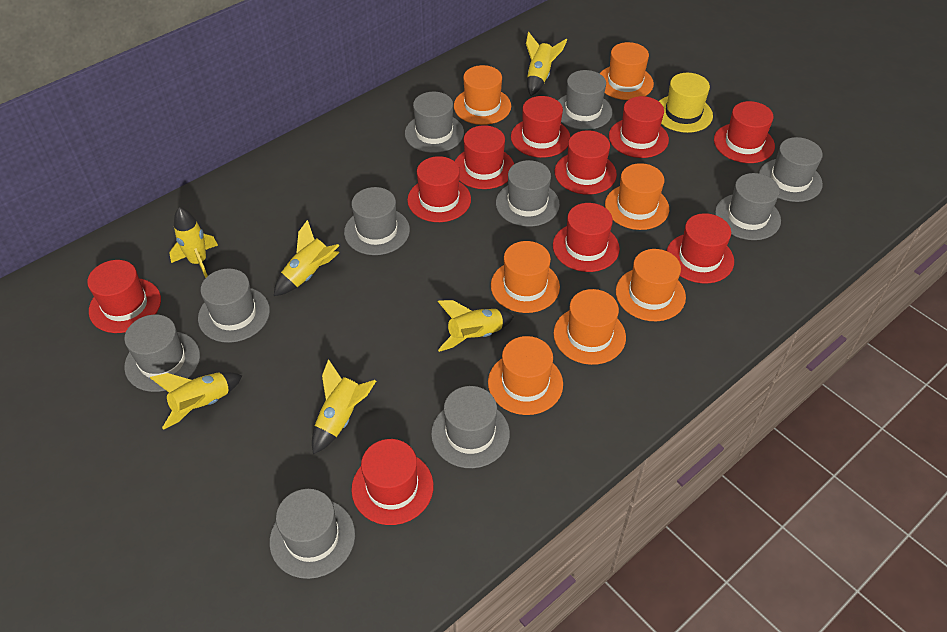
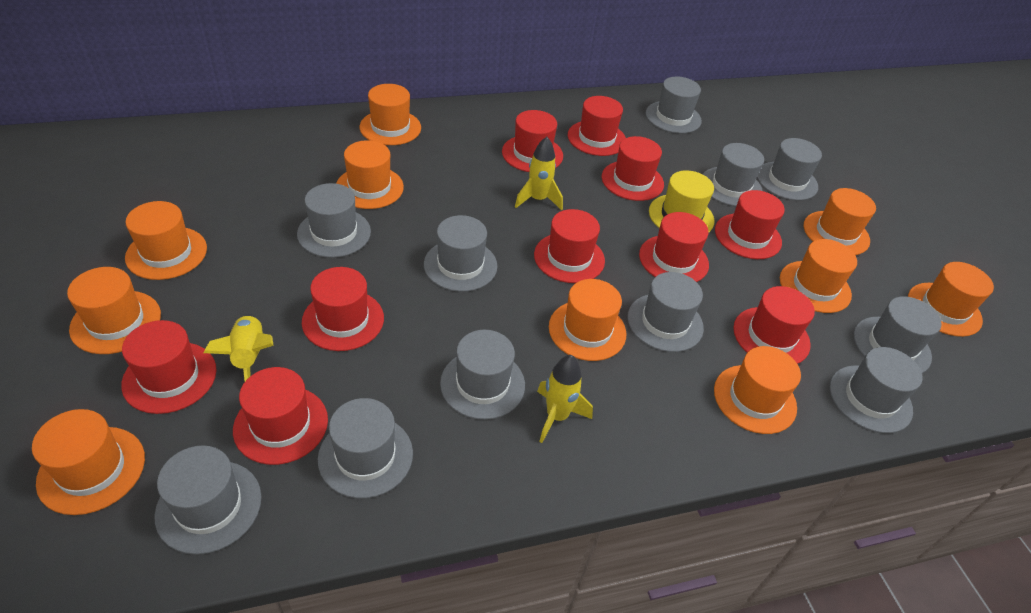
grey hat: 10 -> 11
orange hat: 7 -> 10
yellow rocket: 6 -> 3

